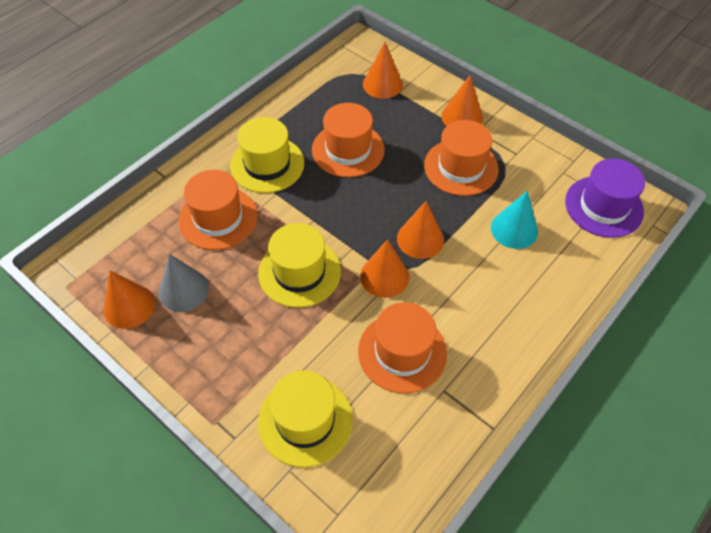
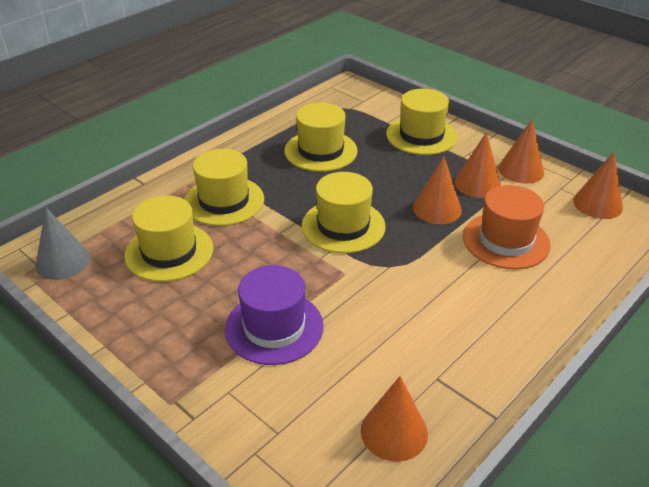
orange hat: 4 -> 1
turquoise cone: 1 -> 0
yellow hat: 3 -> 5

